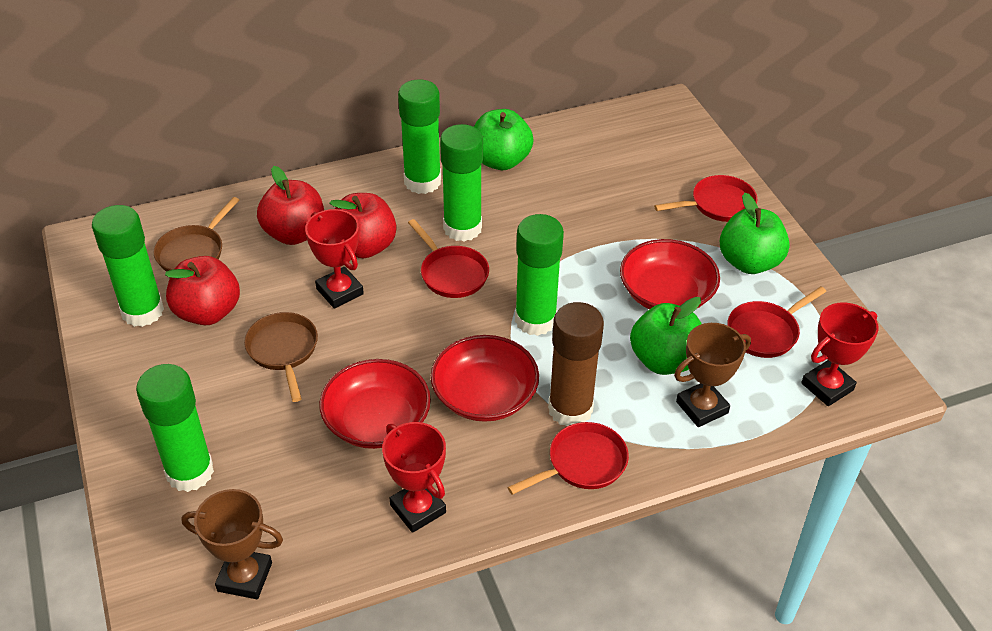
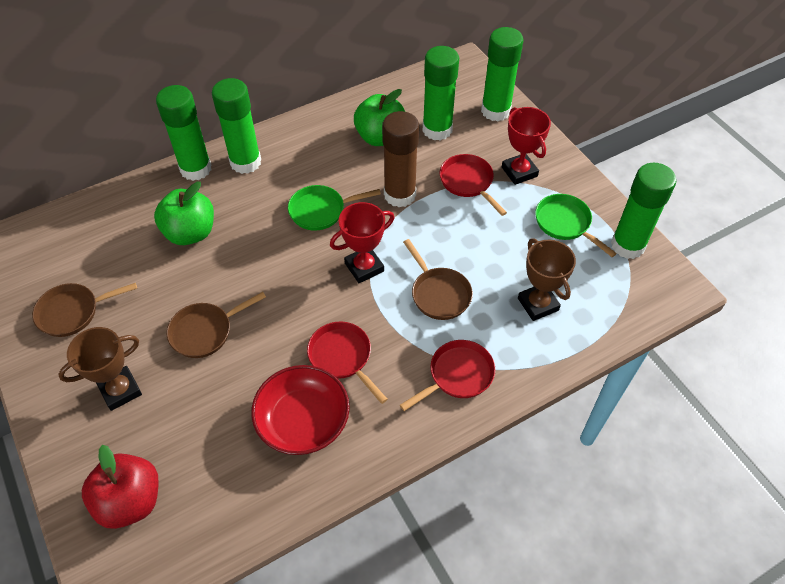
brown pan: 2 -> 3
green apple: 3 -> 2
green pan: 0 -> 2
red apple: 3 -> 1
red bowl: 3 -> 1
red pan: 4 -> 3
red trophy: 3 -> 2

